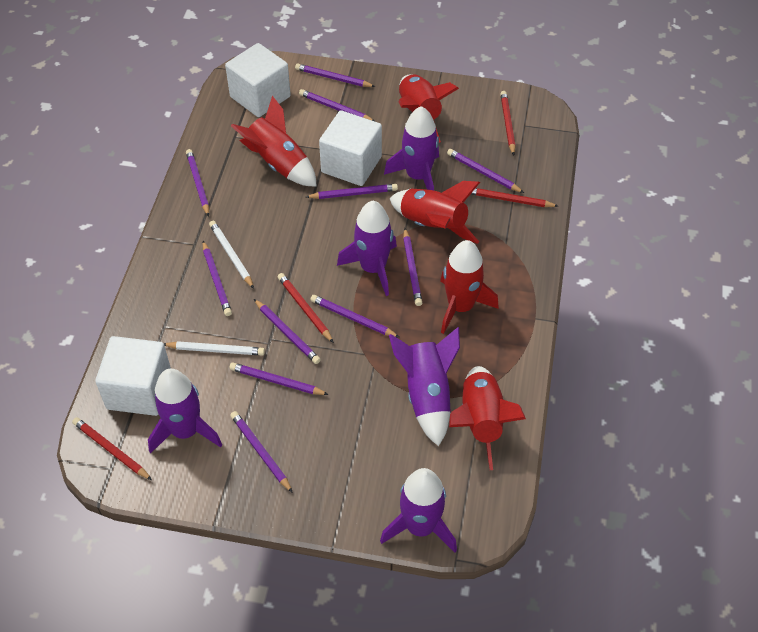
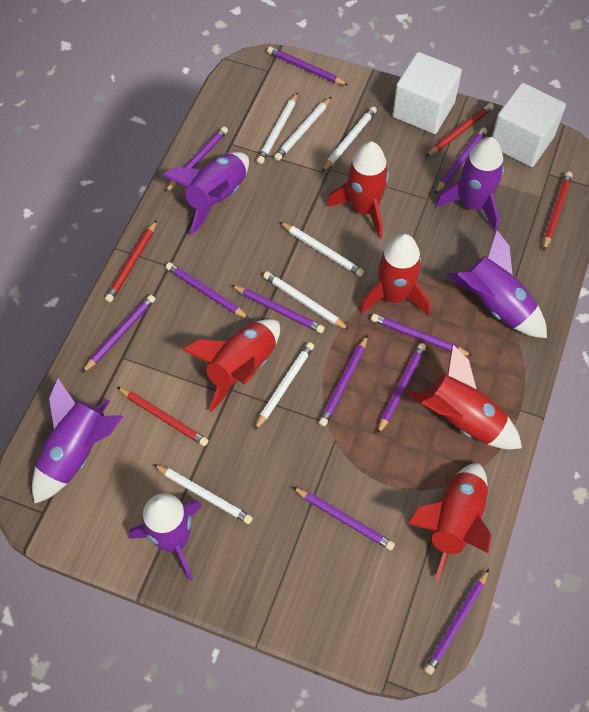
white cube: 3 -> 2
white pencil: 2 -> 7

